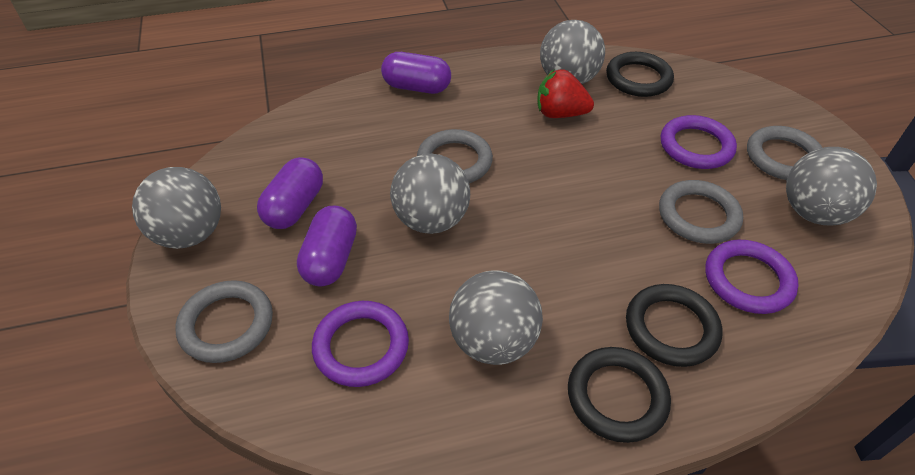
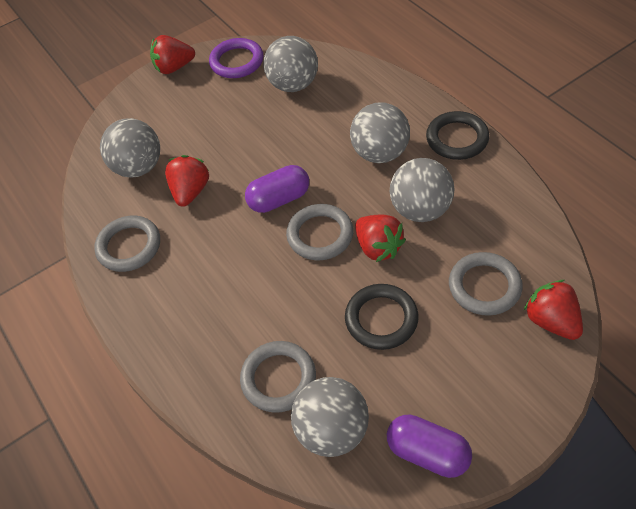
black ring: 3 -> 2
purple capsule: 3 -> 2
purple ring: 3 -> 1
red strawberry: 1 -> 4

